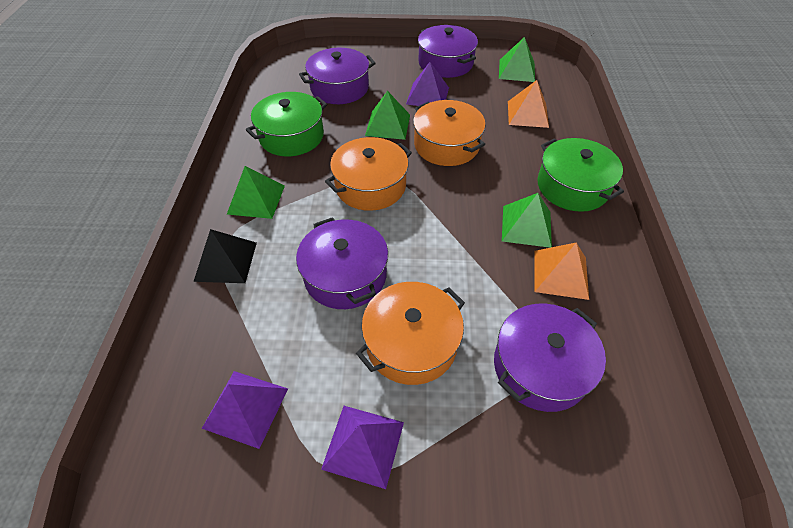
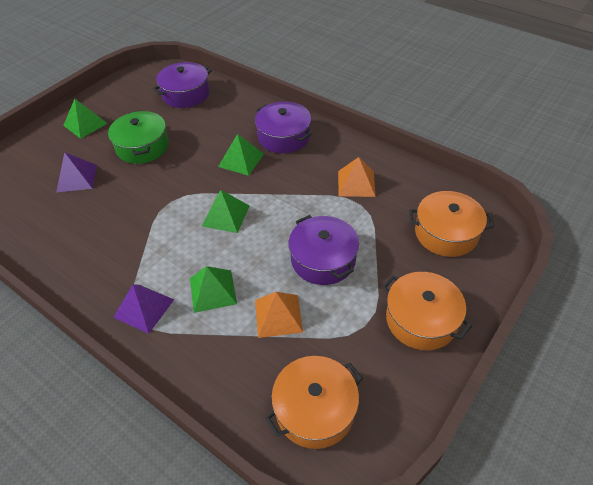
black pyramid: 1 -> 0
green pot: 2 -> 1
purple pot: 4 -> 3
purple pyramid: 3 -> 2

